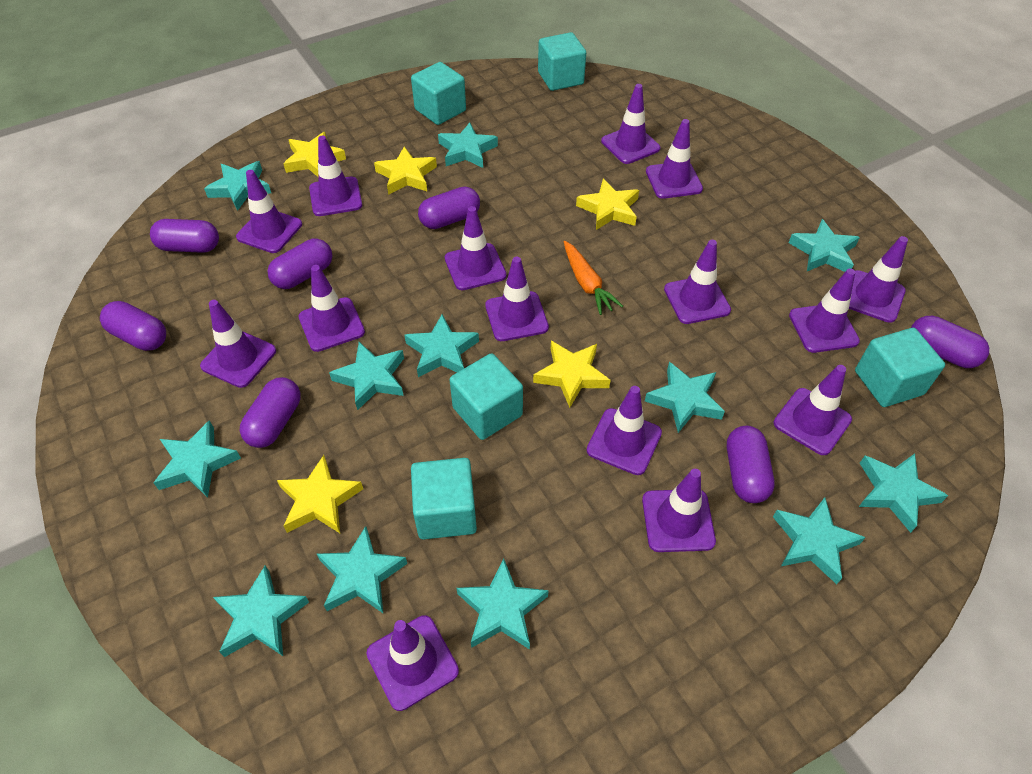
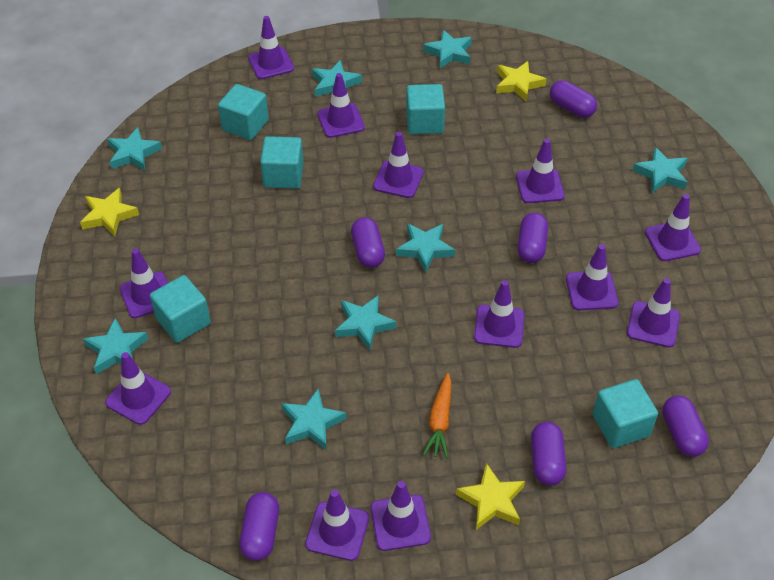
purple capsule: 7 -> 6
purple traffic cone: 15 -> 12
turquoise star: 12 -> 8
yellow star: 5 -> 3

